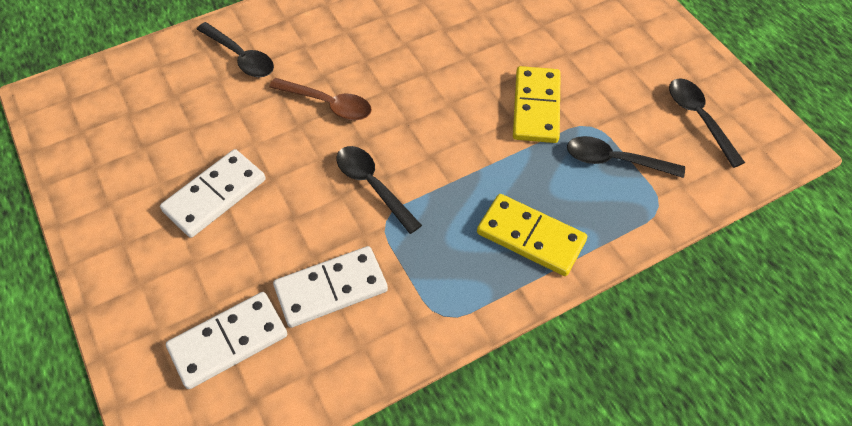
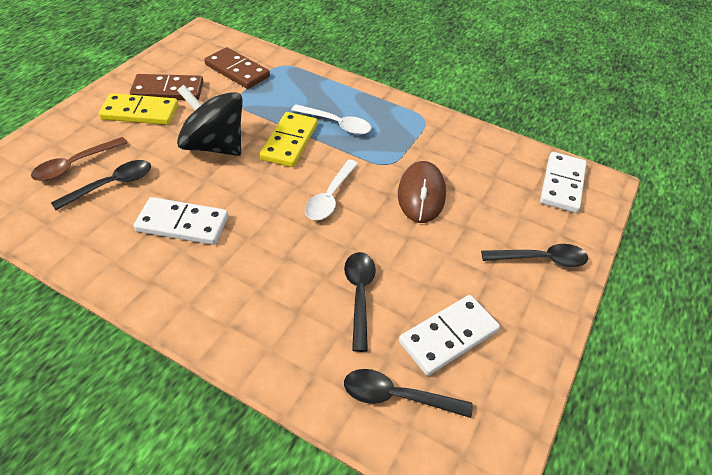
black spinning top: 0 -> 1
brown domino: 0 -> 2
brown mouse: 0 -> 1
white spoon: 0 -> 2

